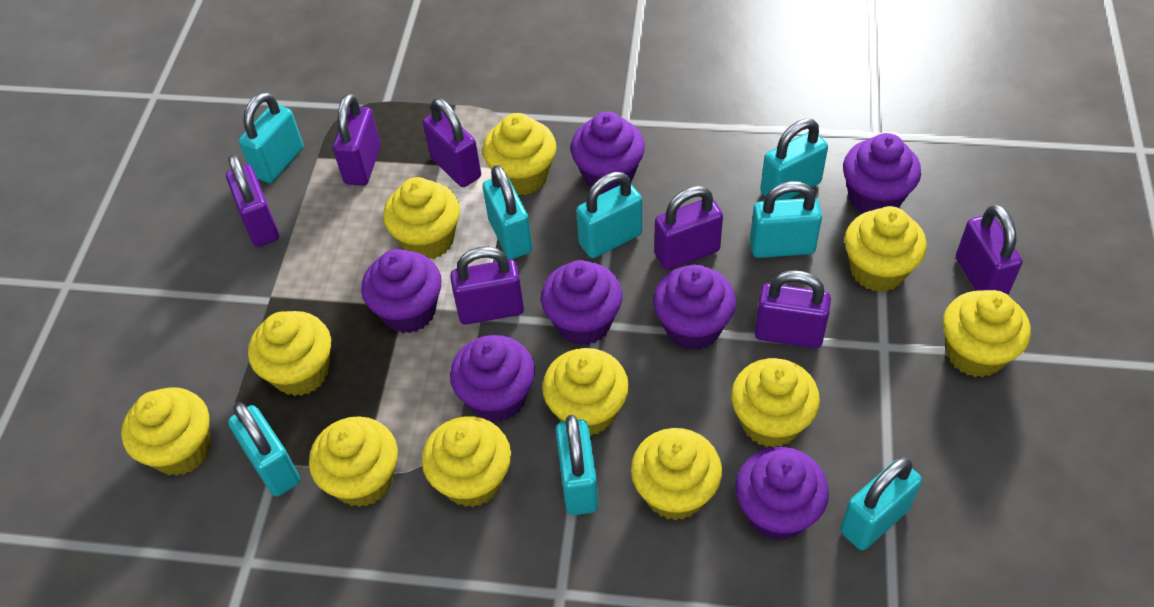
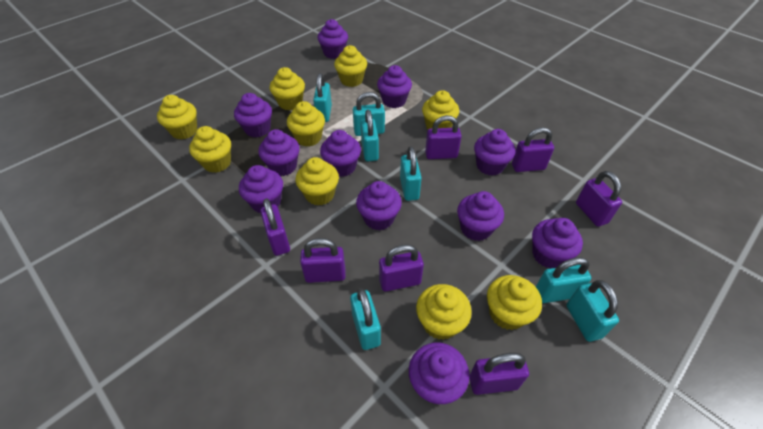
purple cupcake: 7 -> 11
turquoise padlock: 8 -> 7
yellow cupcake: 11 -> 9

